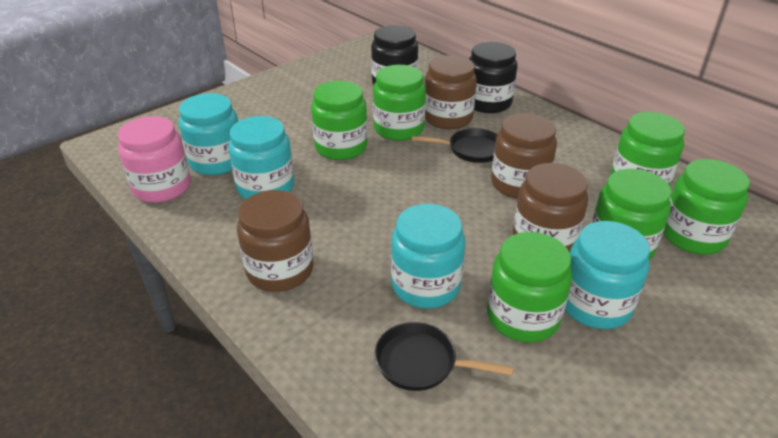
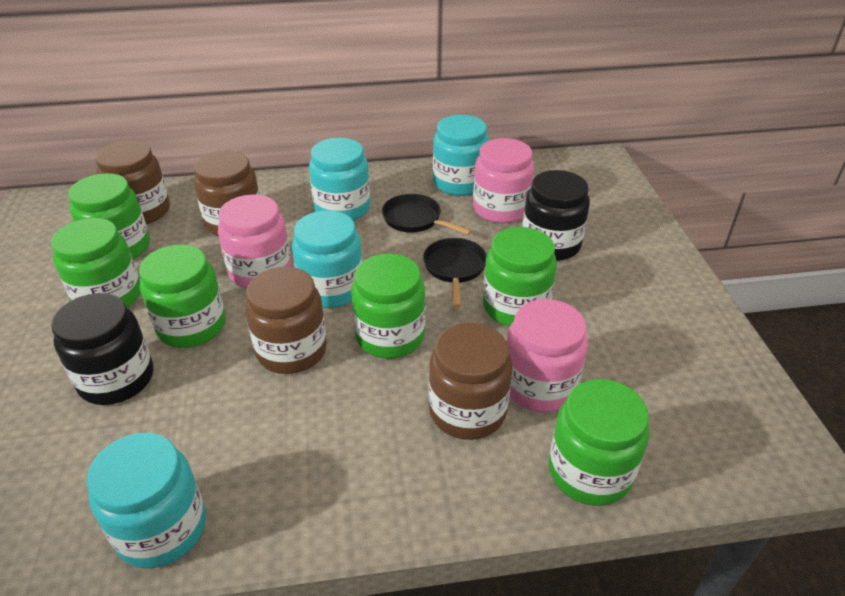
pink jar: 1 -> 3

